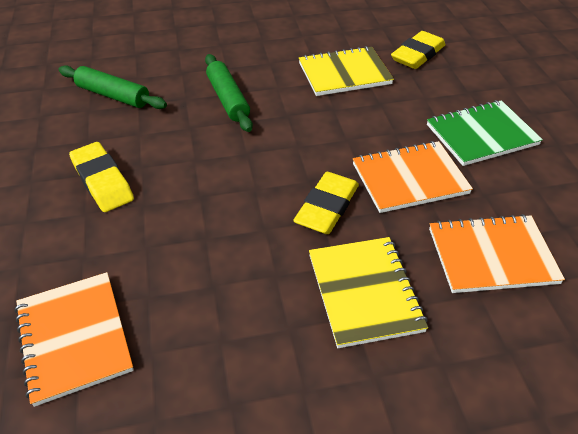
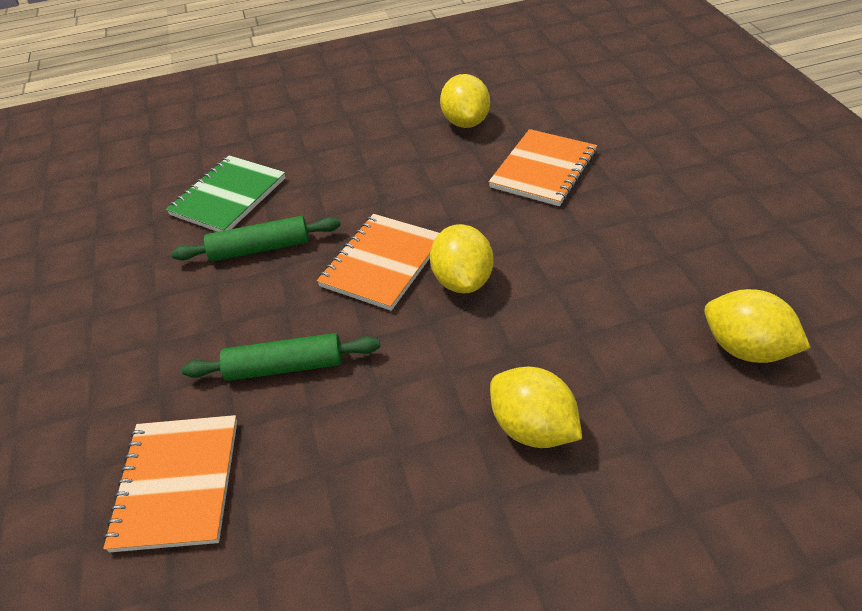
yellow eraser: 3 -> 0
yellow lemon: 0 -> 4
yellow notebook: 2 -> 0

